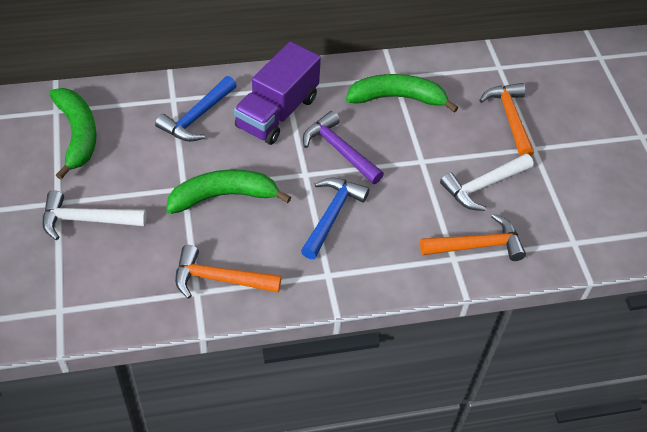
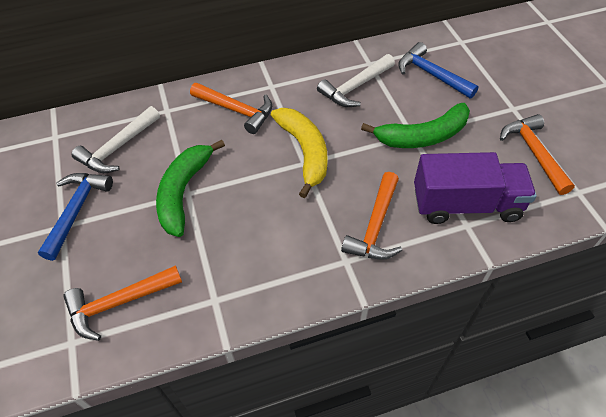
green banana: 3 -> 2
orange hammer: 3 -> 4
purple hammer: 1 -> 0
yellow banana: 0 -> 1

